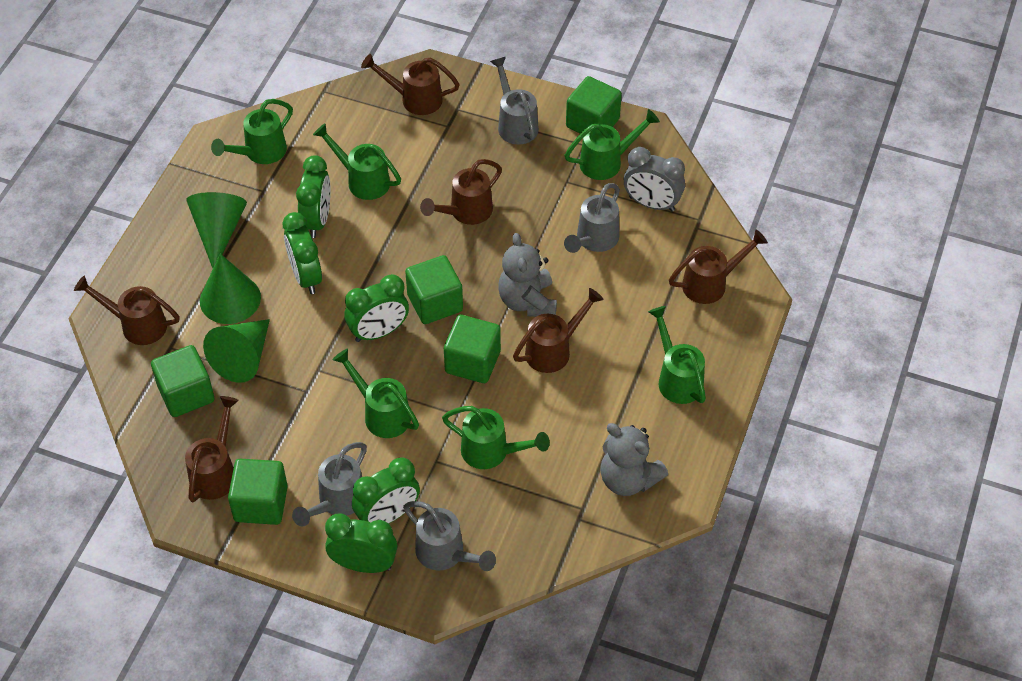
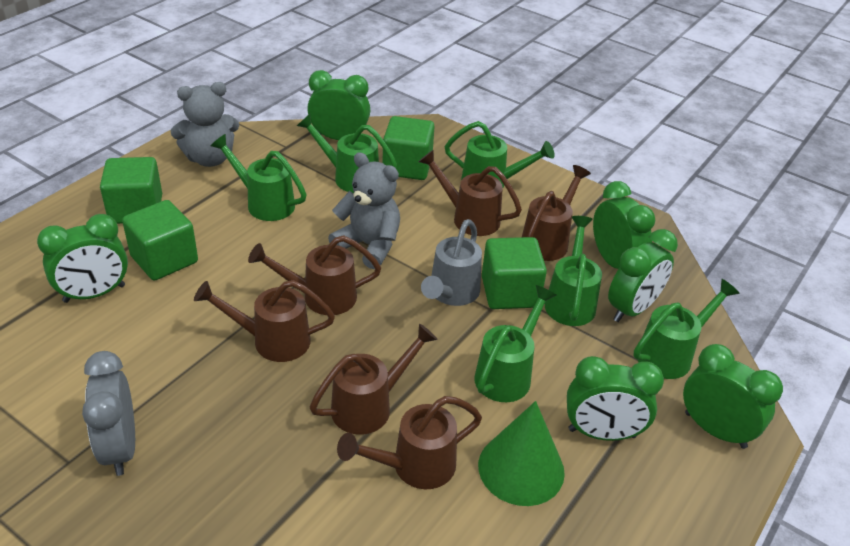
green clock: 5 -> 6
green cone: 3 -> 1
green cube: 5 -> 4
grey watering can: 4 -> 1

